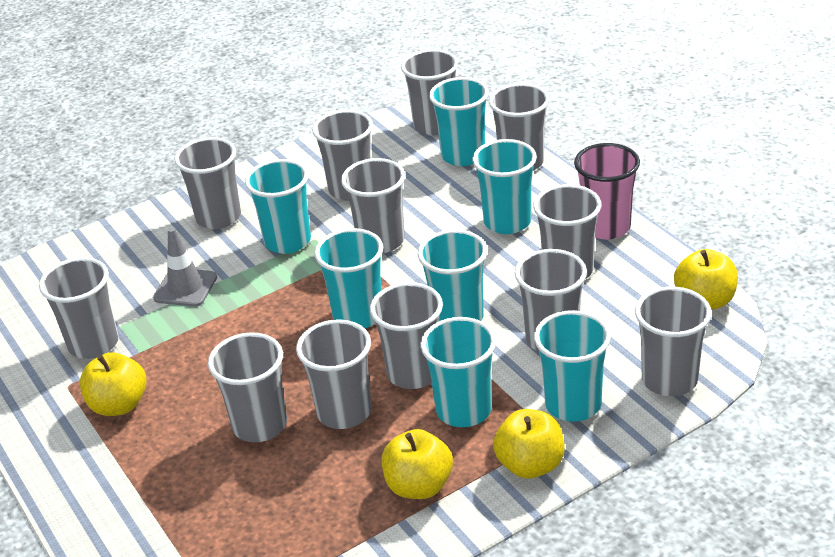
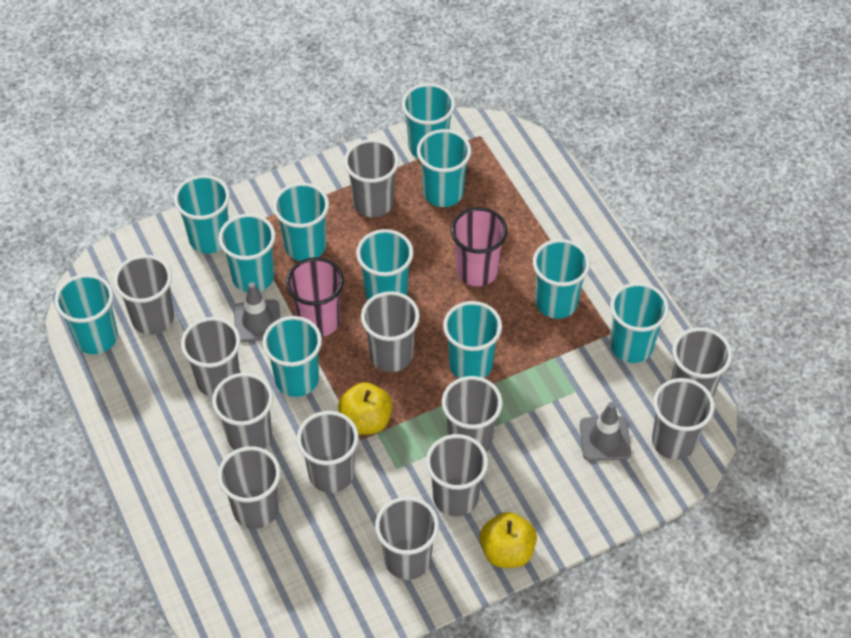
grey traffic cone: 1 -> 2
pink cup: 1 -> 2
turquoise cup: 7 -> 11
yellow apple: 4 -> 2

